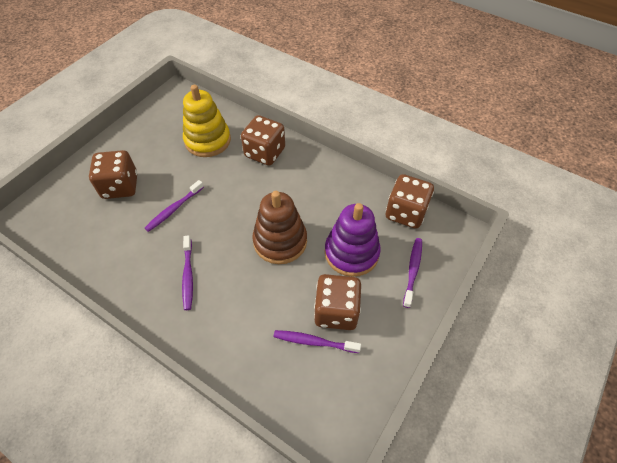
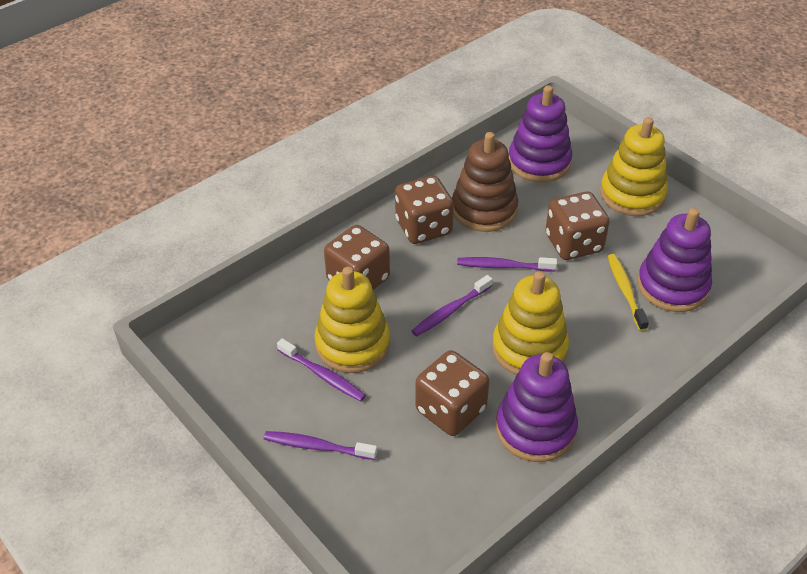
purple stacking toy: 1 -> 3
yellow stacking toy: 1 -> 3
yellow toothbrush: 0 -> 1

